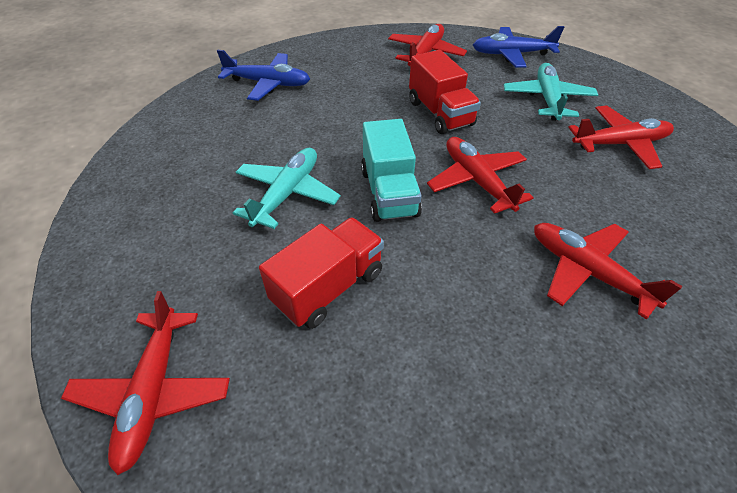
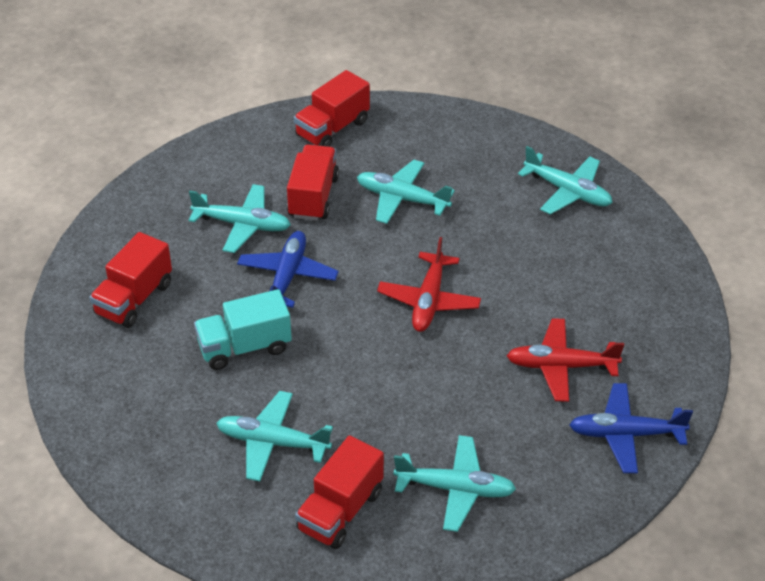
red plane: 5 -> 2
red truck: 2 -> 4
turquoise plane: 2 -> 5

